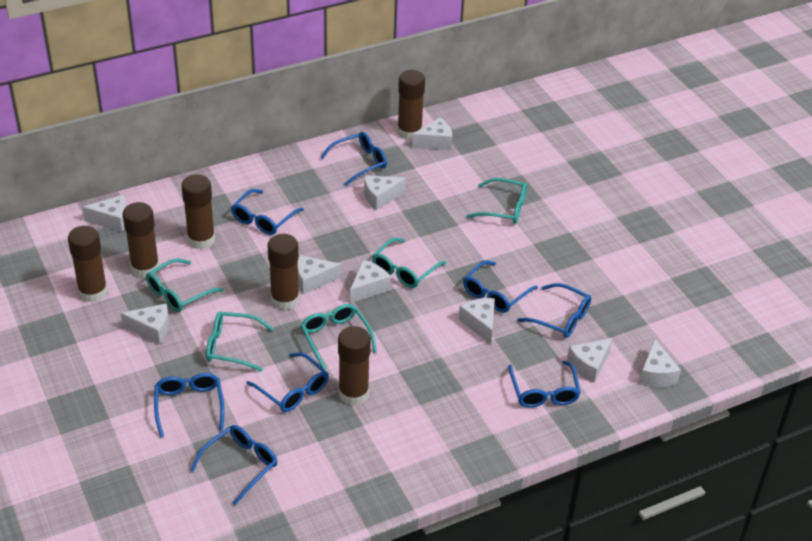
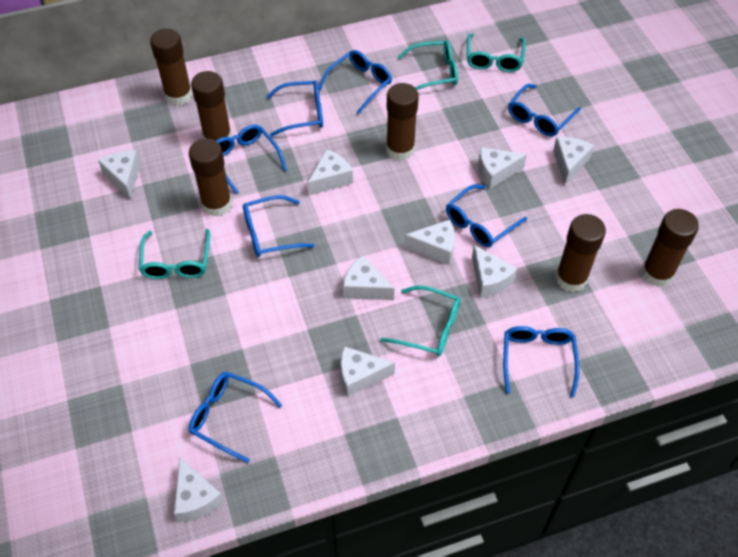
turquoise glasses: 5 -> 4

